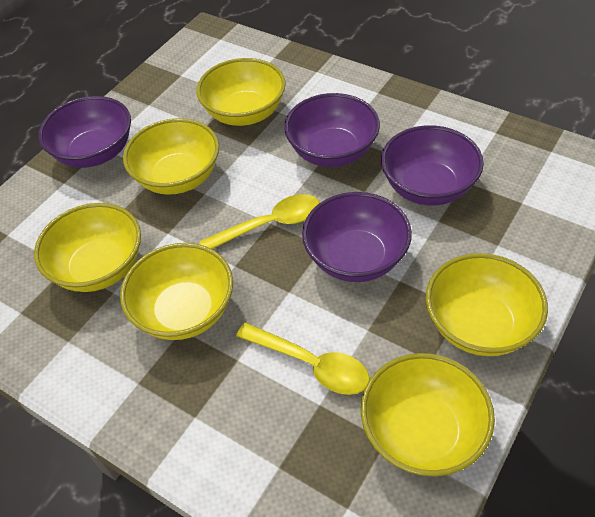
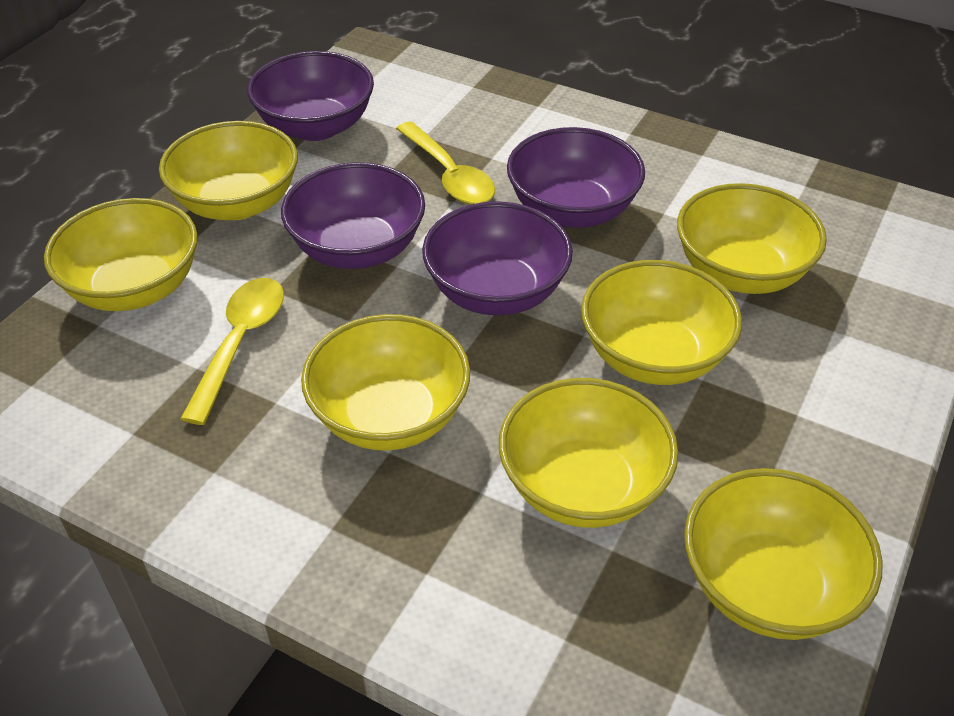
yellow bowl: 6 -> 7

